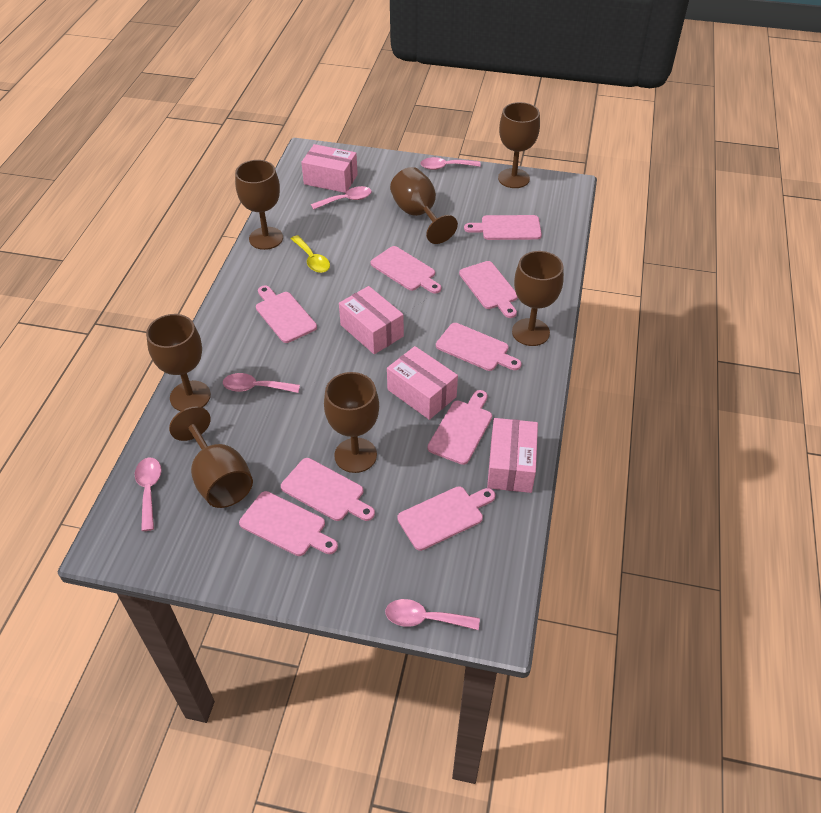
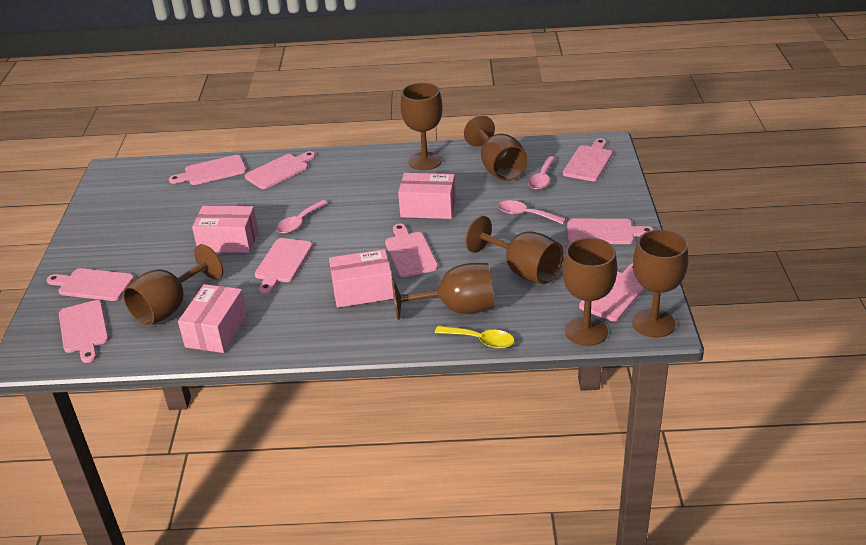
pink spoon: 5 -> 3

